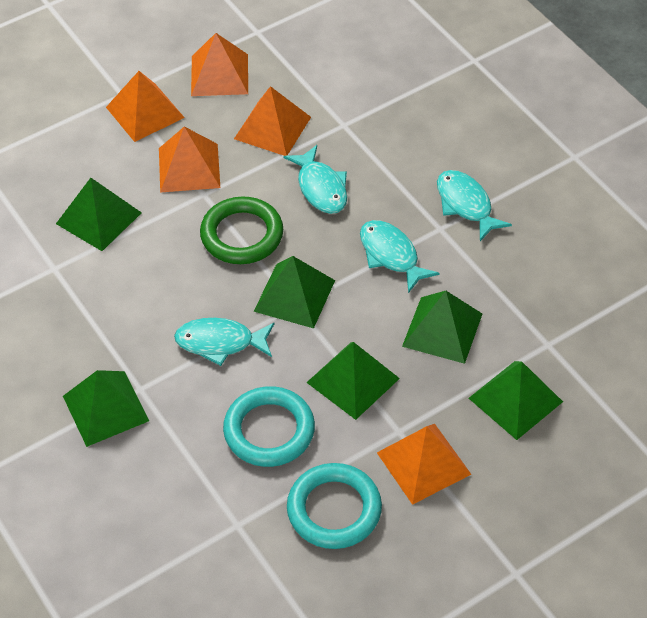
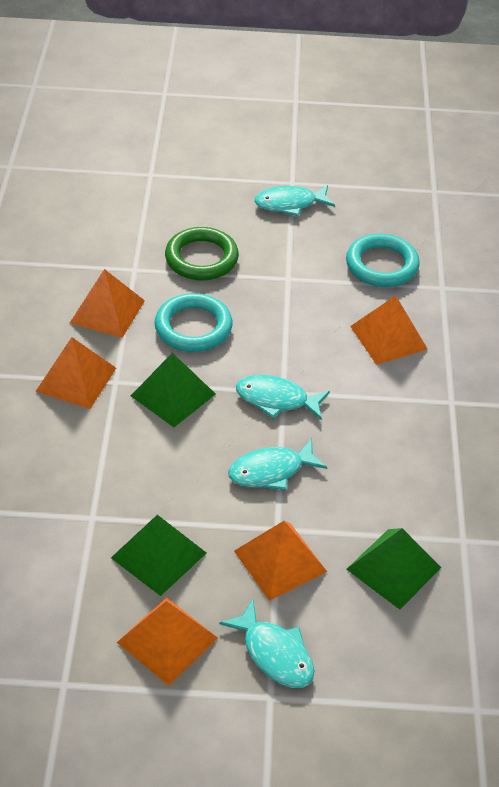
green pyramid: 6 -> 3

